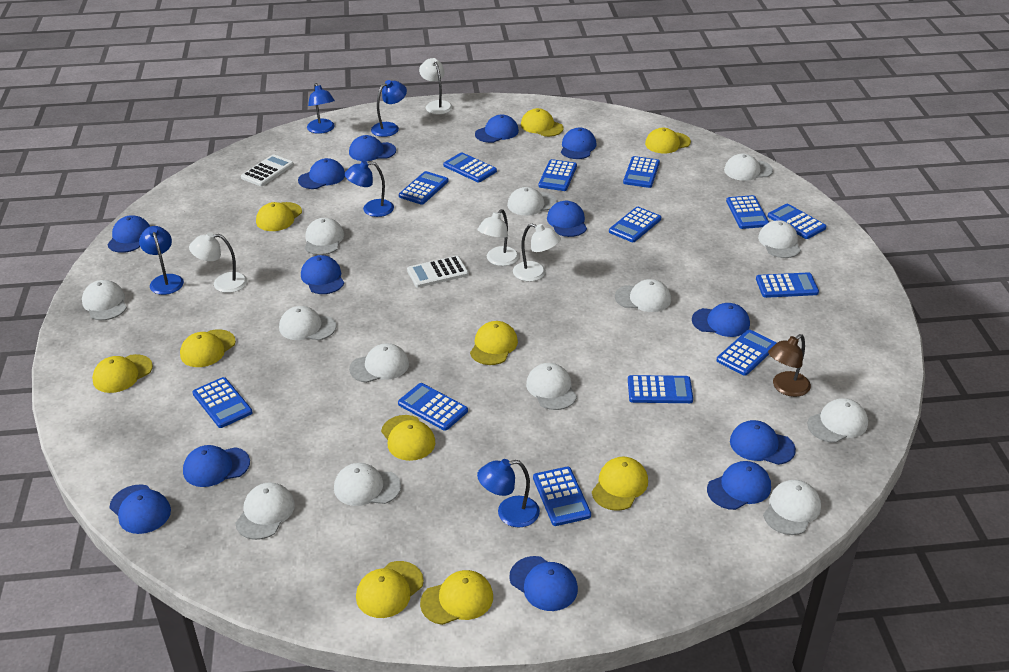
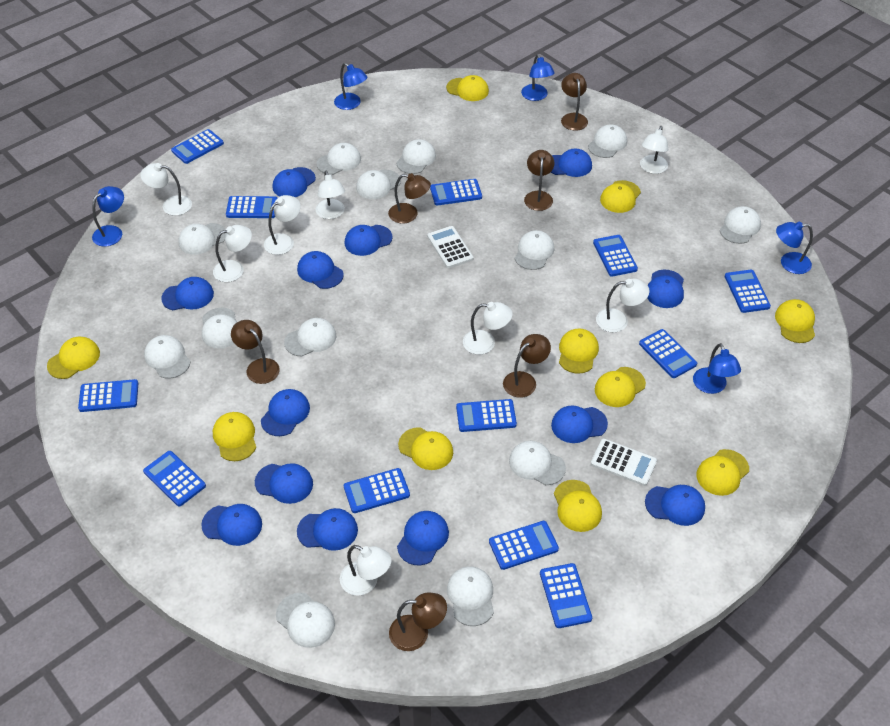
blue calculator: 13 -> 12
brown lamp: 1 -> 6
white lamp: 4 -> 8

